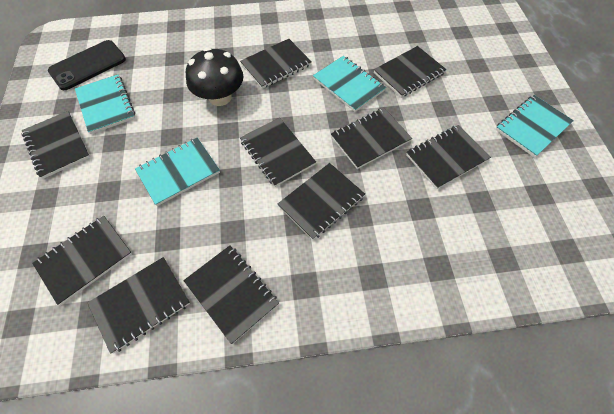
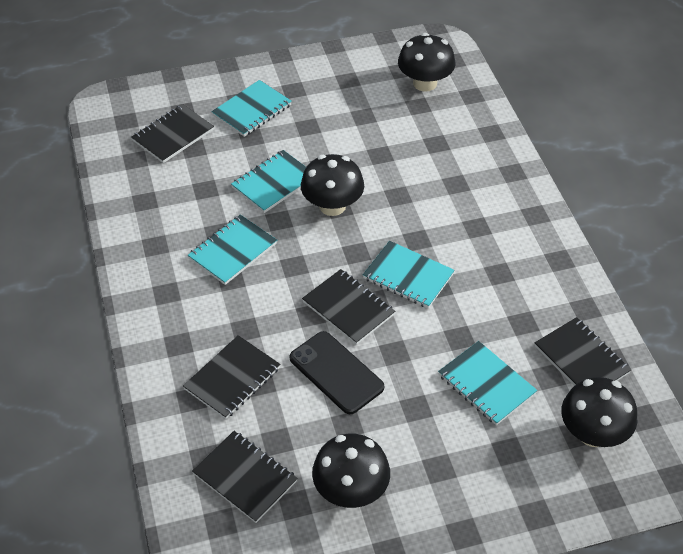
black mushroom: 1 -> 4
black notebook: 10 -> 5
turquoise notebook: 4 -> 5

